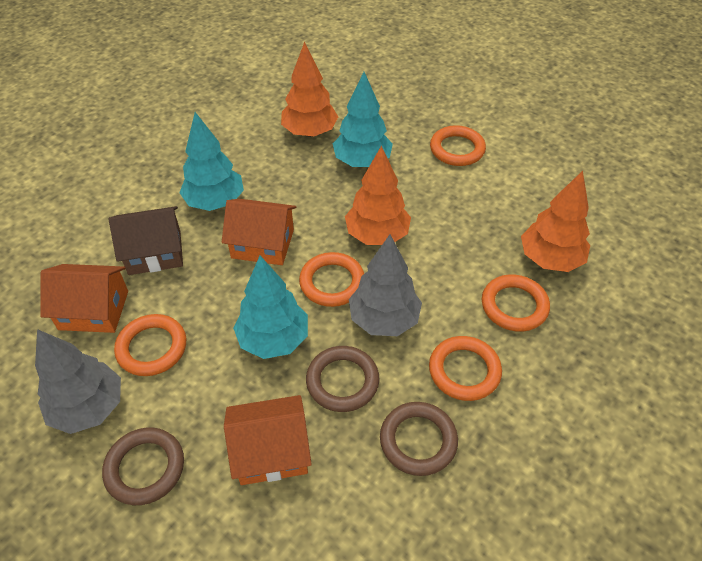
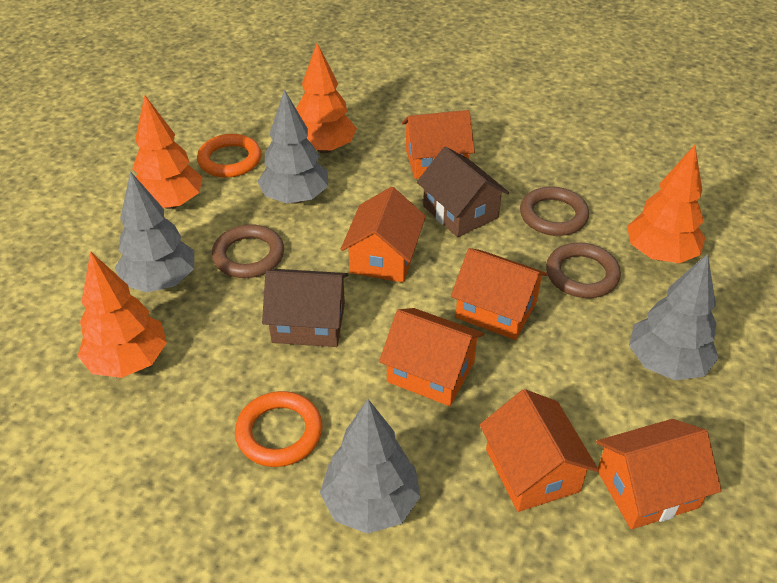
brown house: 1 -> 2
grey tree: 2 -> 4
orange house: 3 -> 6
orange ring: 5 -> 2
orange tree: 3 -> 4
turquoise tree: 3 -> 0

